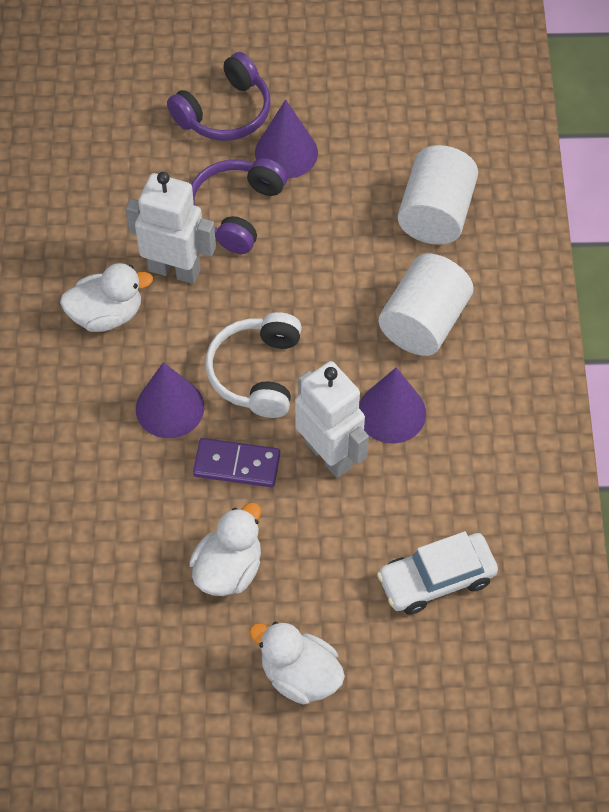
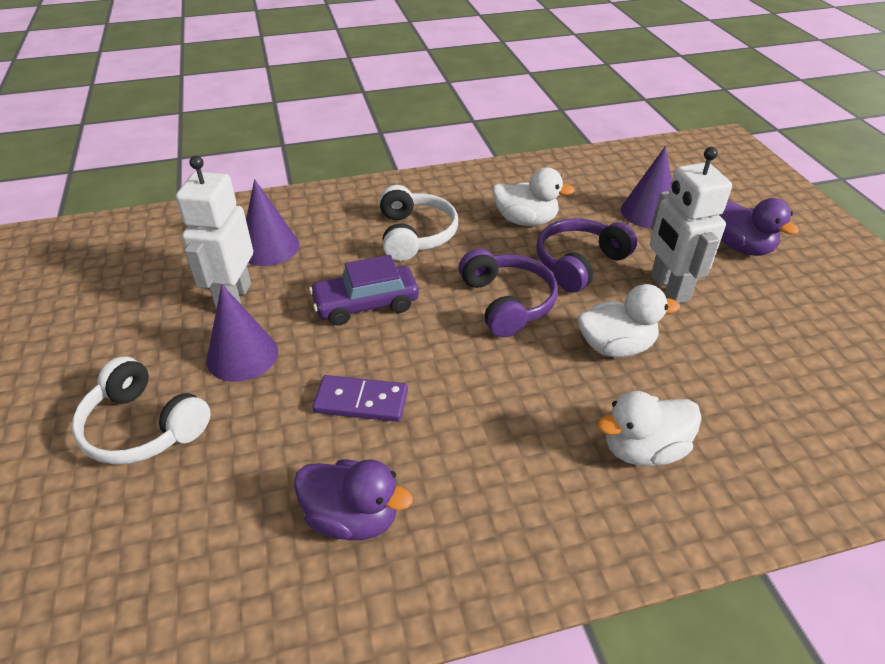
purple car: 0 -> 1
purple duck: 0 -> 2
white car: 1 -> 0
white cylinder: 2 -> 0
white headphones: 1 -> 2

